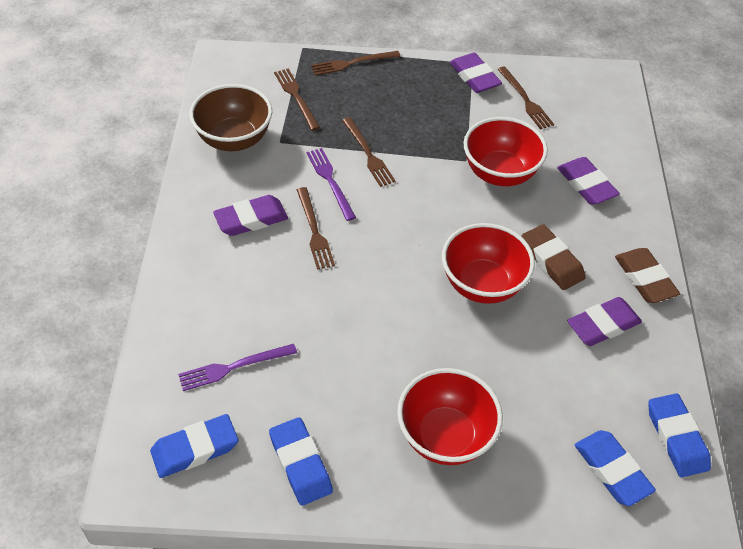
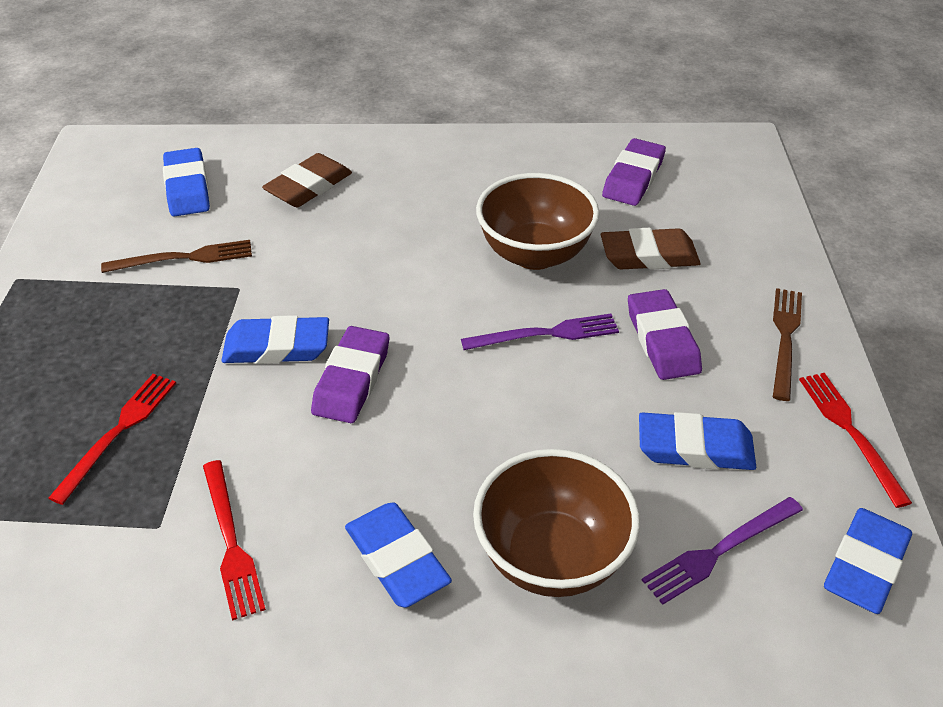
blue eraser: 4 -> 5
brown bowl: 1 -> 2
brown fork: 5 -> 2
purple eraser: 4 -> 3
red bowl: 3 -> 0
red fork: 0 -> 3

